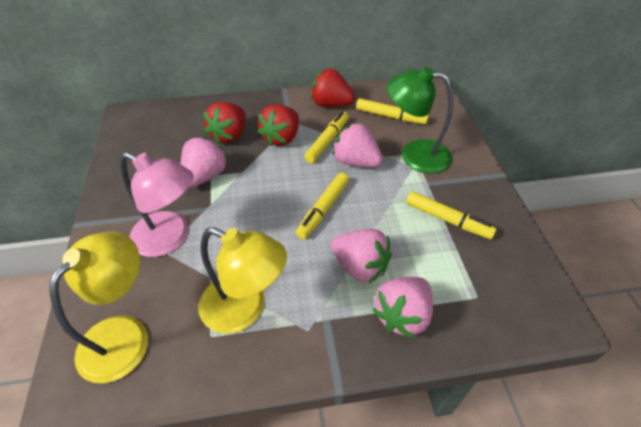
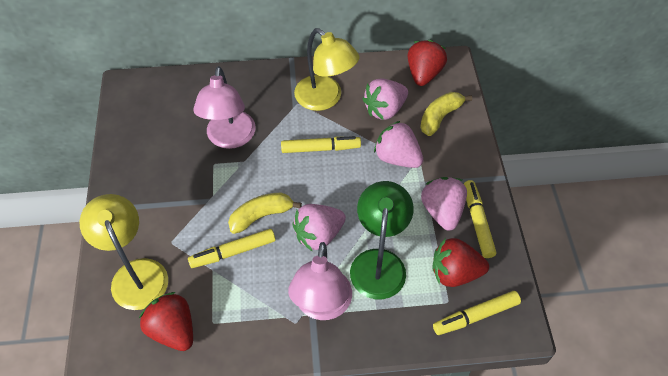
pink lamp: 1 -> 2
yellow banana: 0 -> 2

